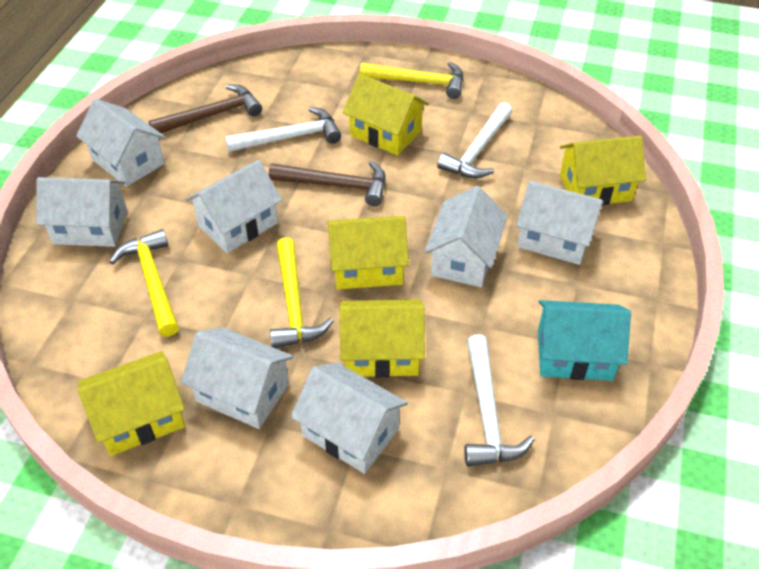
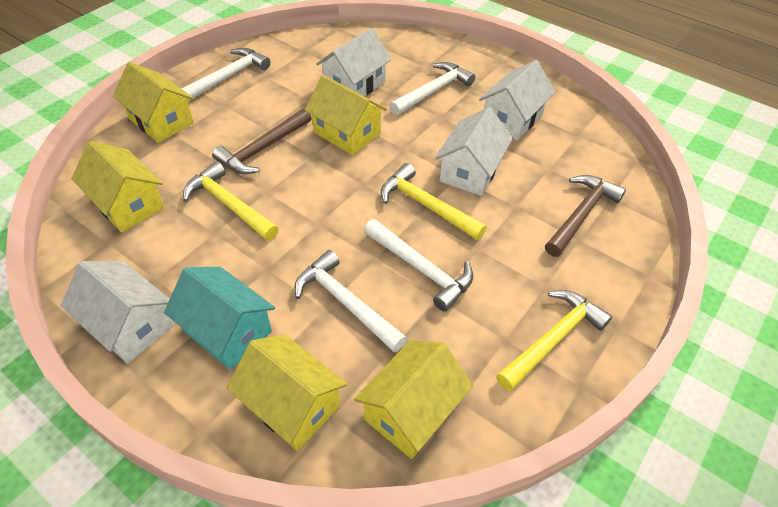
white hammer: 3 -> 4
white house: 7 -> 4

